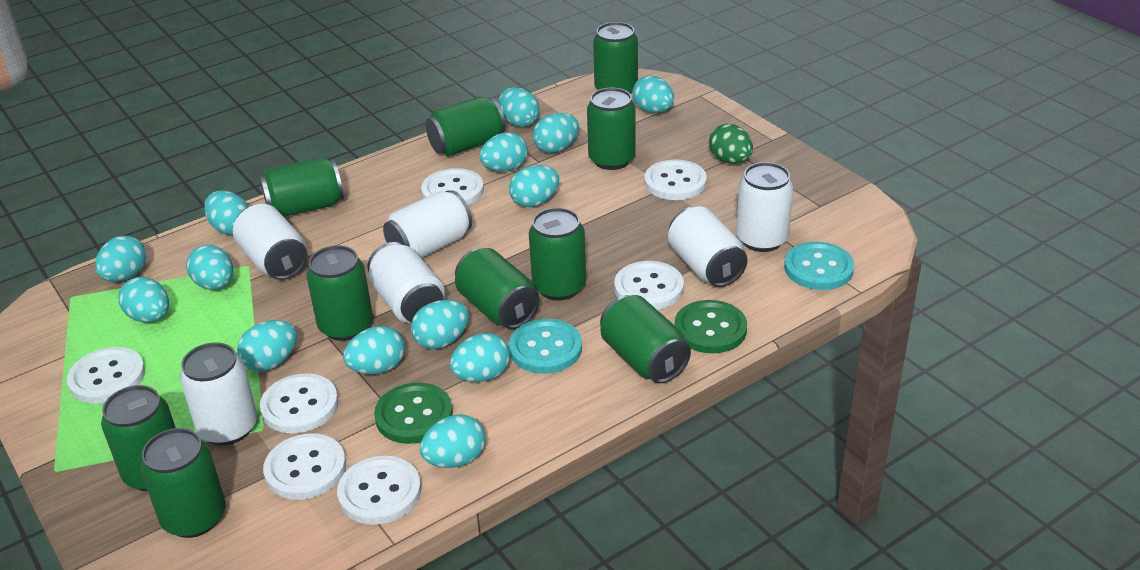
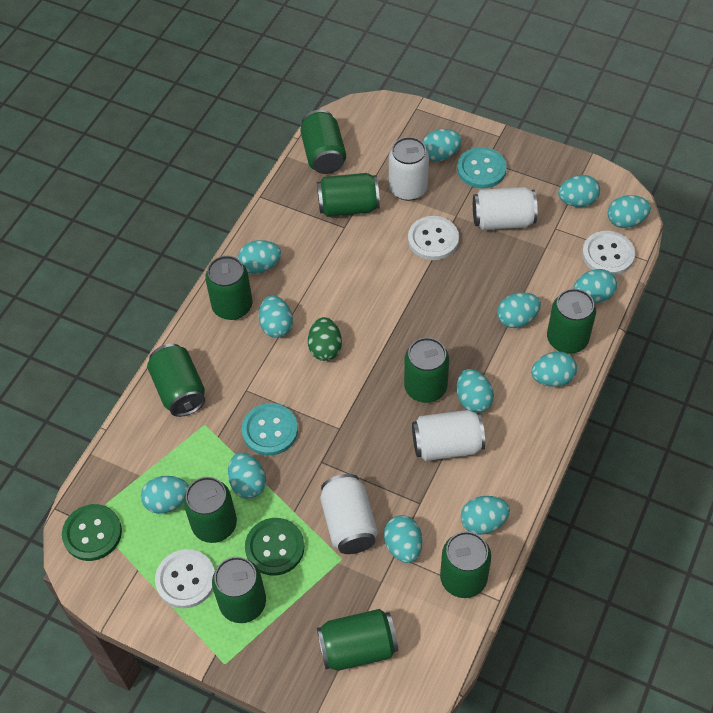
turquoise egg: 14 -> 13
white button: 7 -> 3
white can: 6 -> 4

